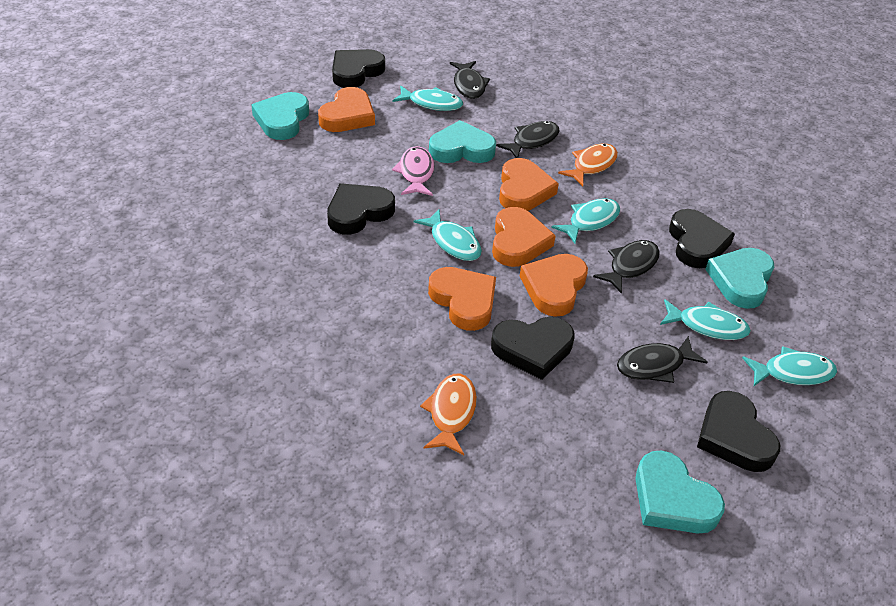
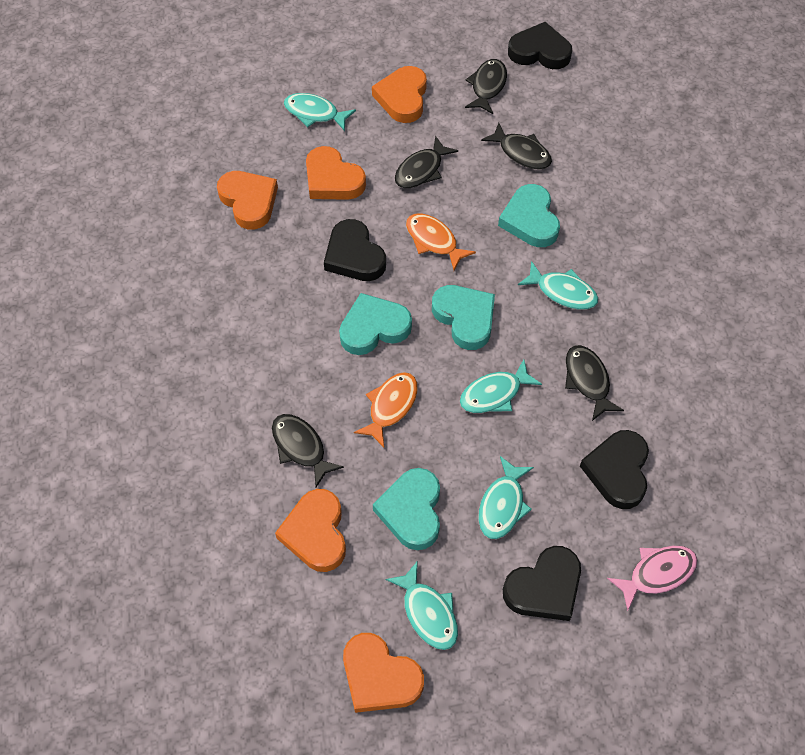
black fish: 4 -> 5
black heart: 5 -> 4

